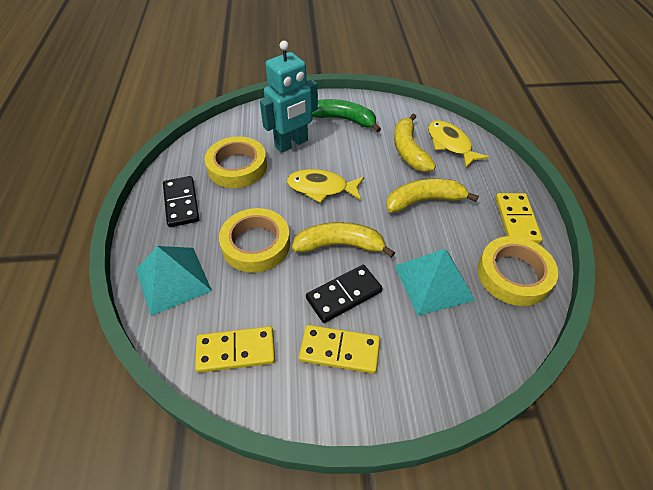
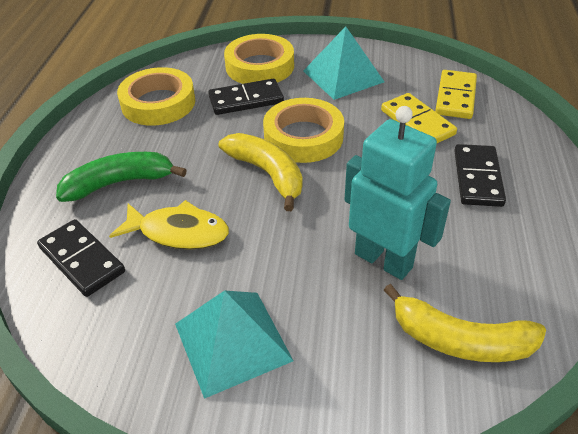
black domino: 2 -> 3
yellow banana: 3 -> 2
yellow domino: 3 -> 2
yellow fish: 2 -> 1

